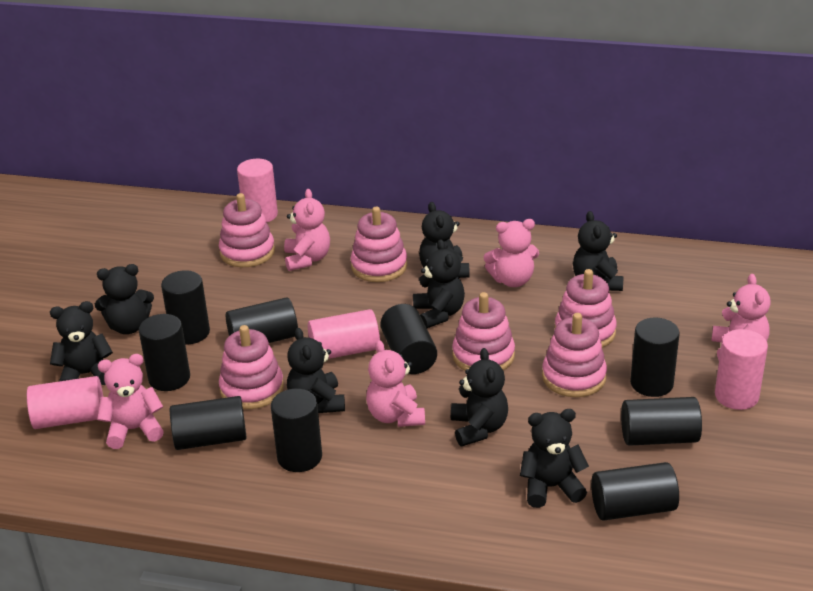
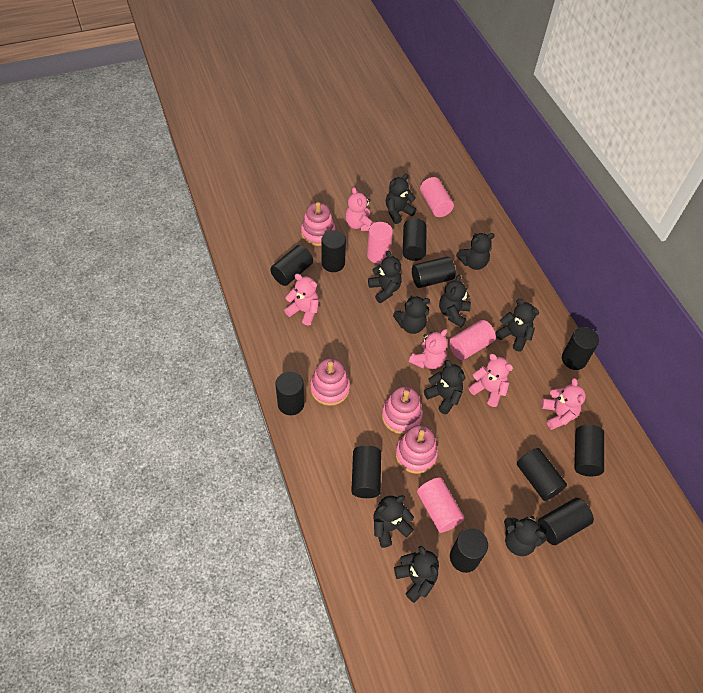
black cylinder: 9 -> 11
black teddy bear: 8 -> 10
pink stacking toy: 6 -> 4

